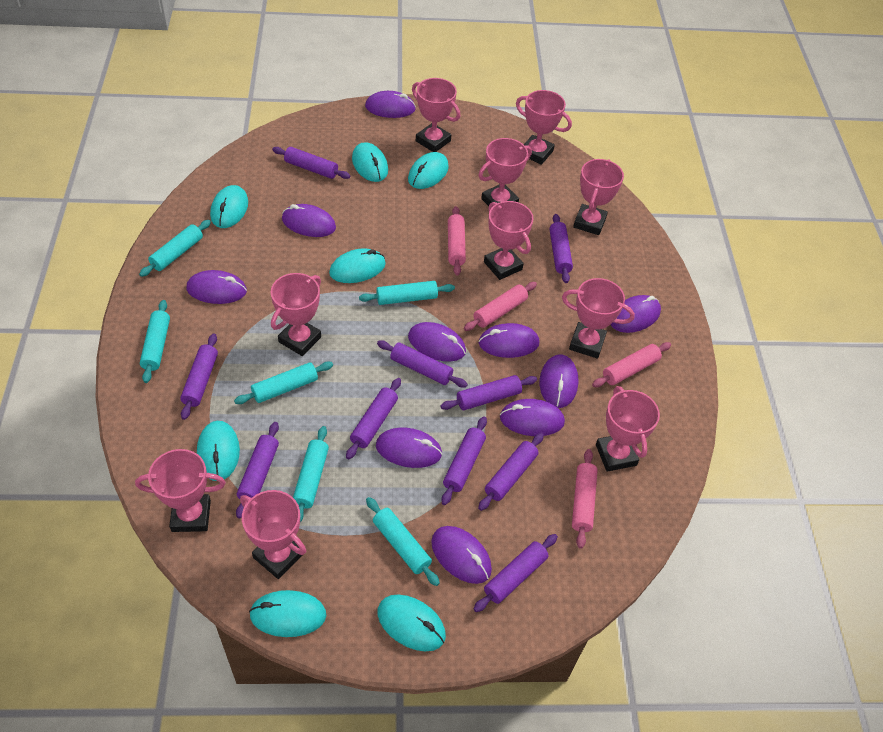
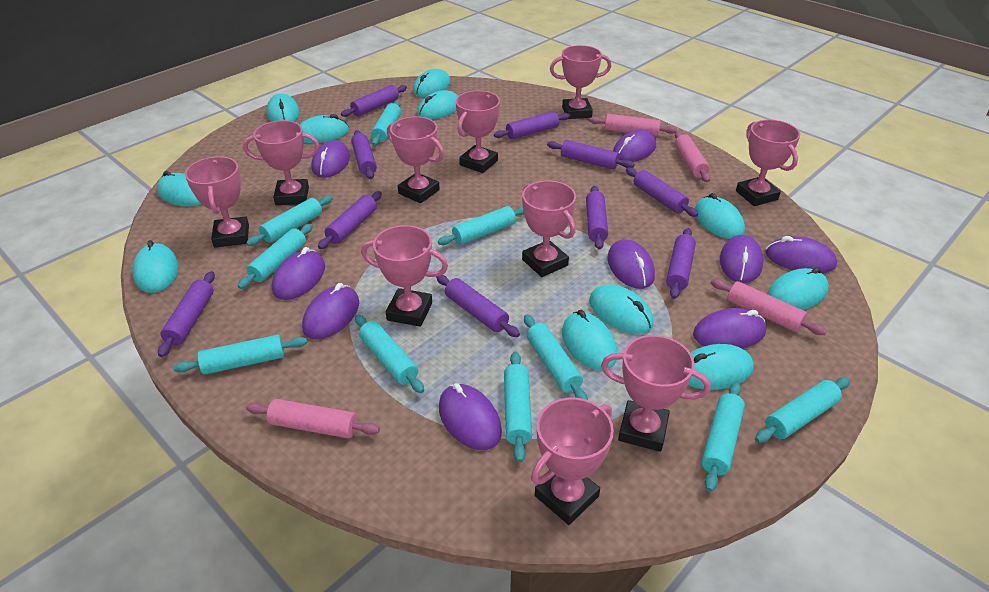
purple mouse: 10 -> 9
turquoise mouse: 7 -> 11
turquoise rolling pin: 6 -> 10

